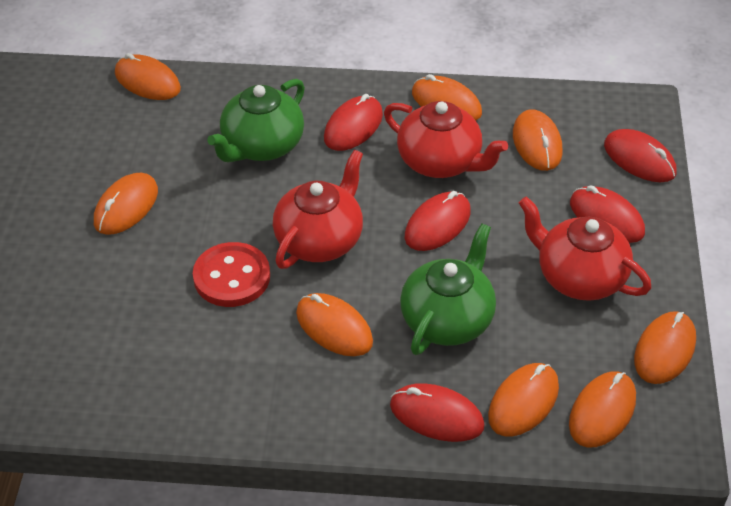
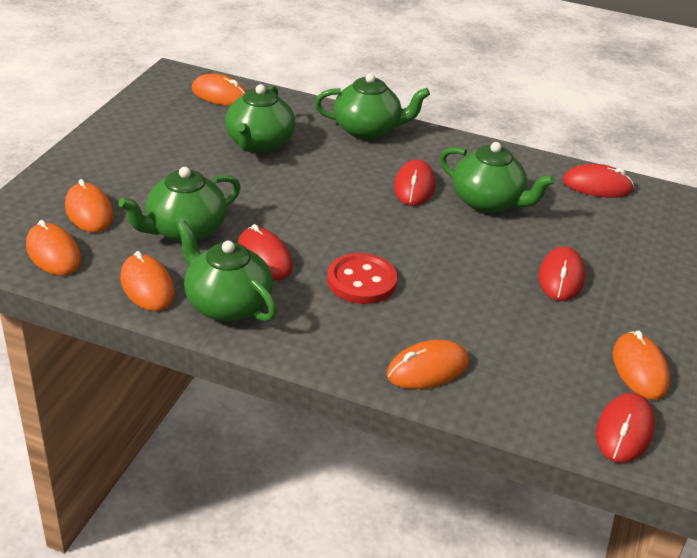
green teapot: 2 -> 5
orange mouse: 8 -> 6
red teapot: 3 -> 0

